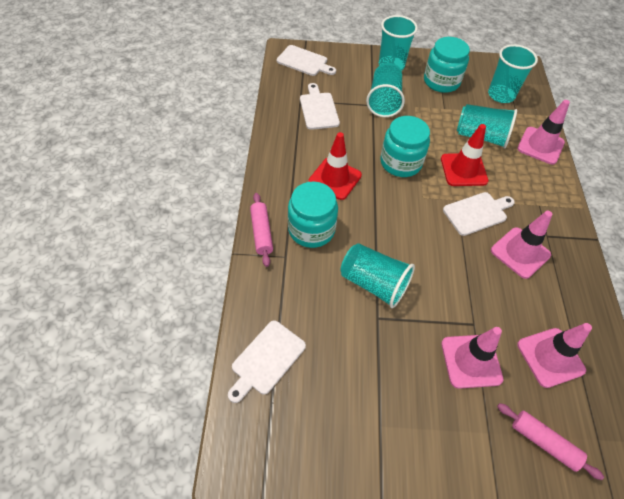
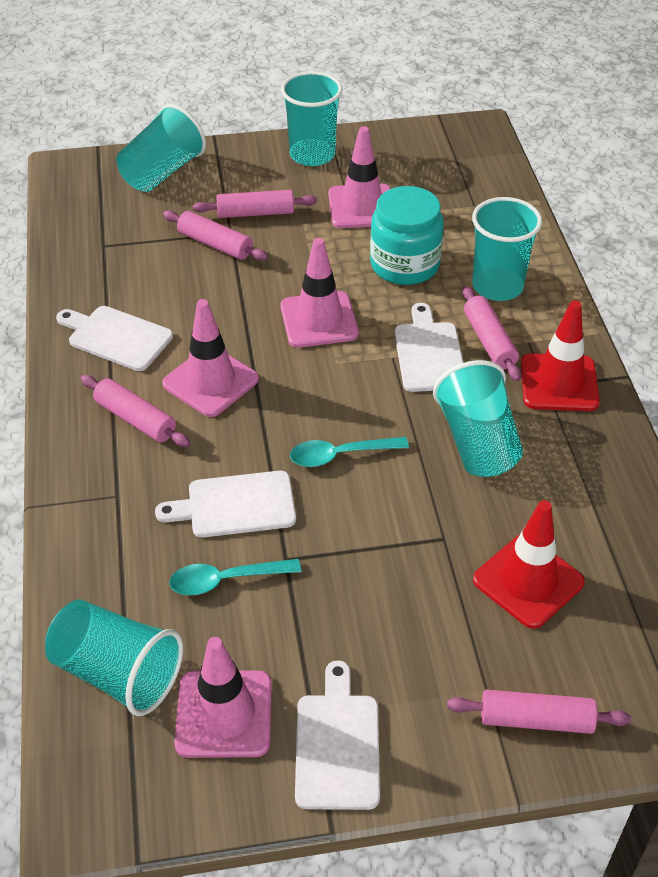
pink rolling pin: 2 -> 5
turquoise jar: 3 -> 1
turquoise spoon: 0 -> 2

